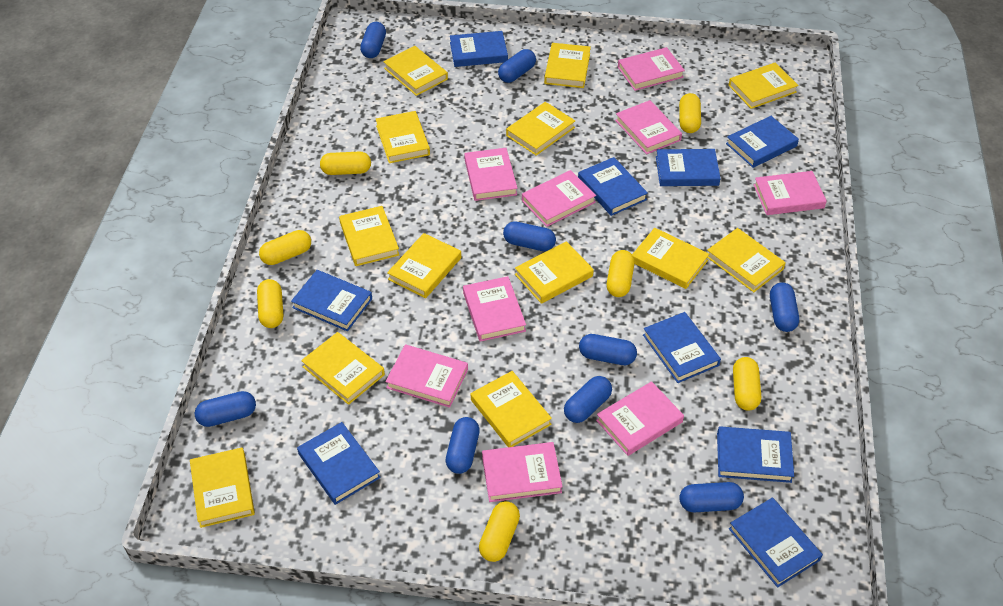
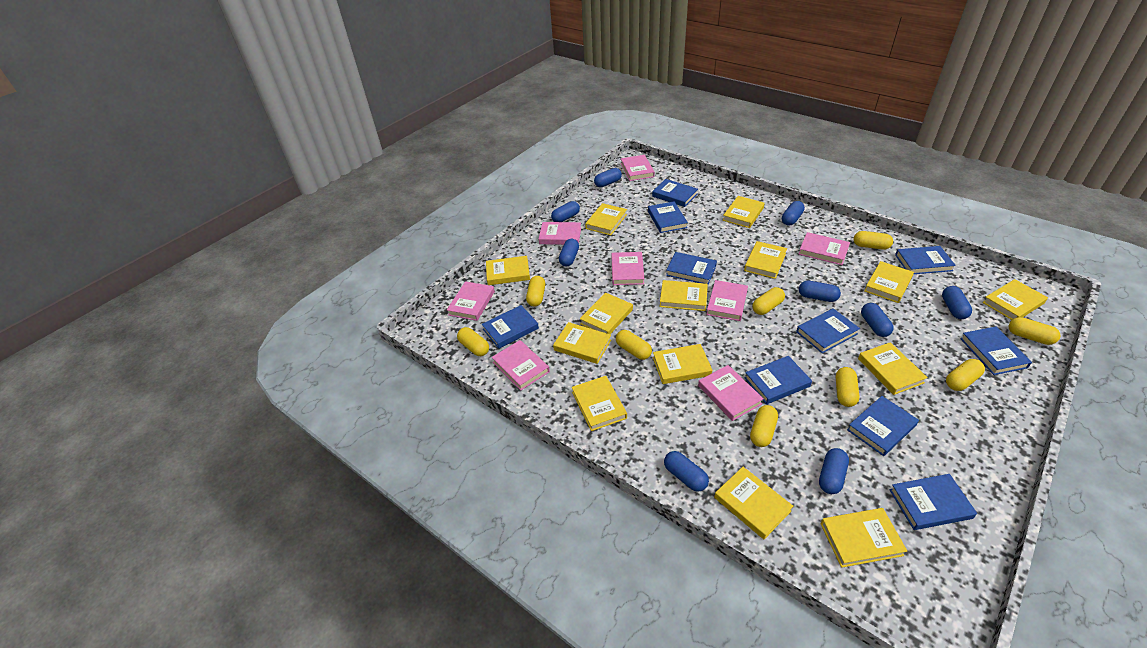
blue book: 9 -> 10
pink book: 9 -> 8
yellow book: 13 -> 14
yellow capsule: 7 -> 9

